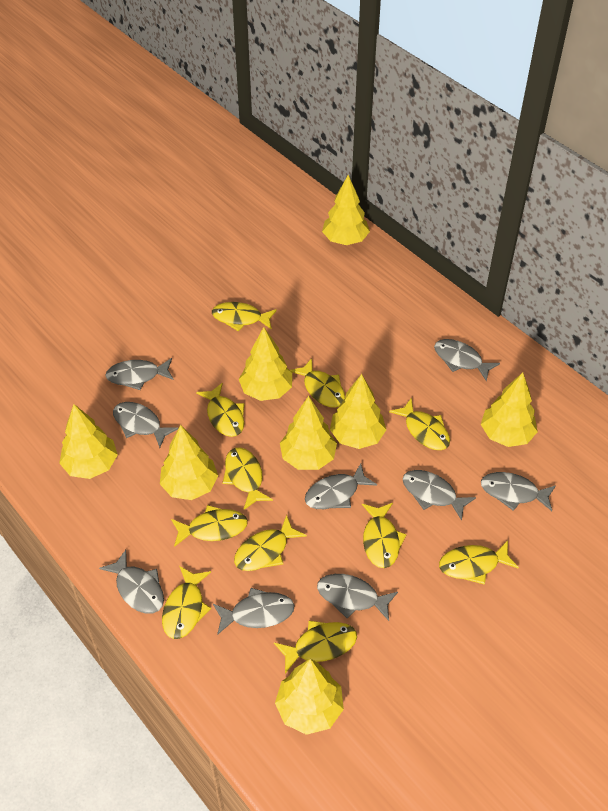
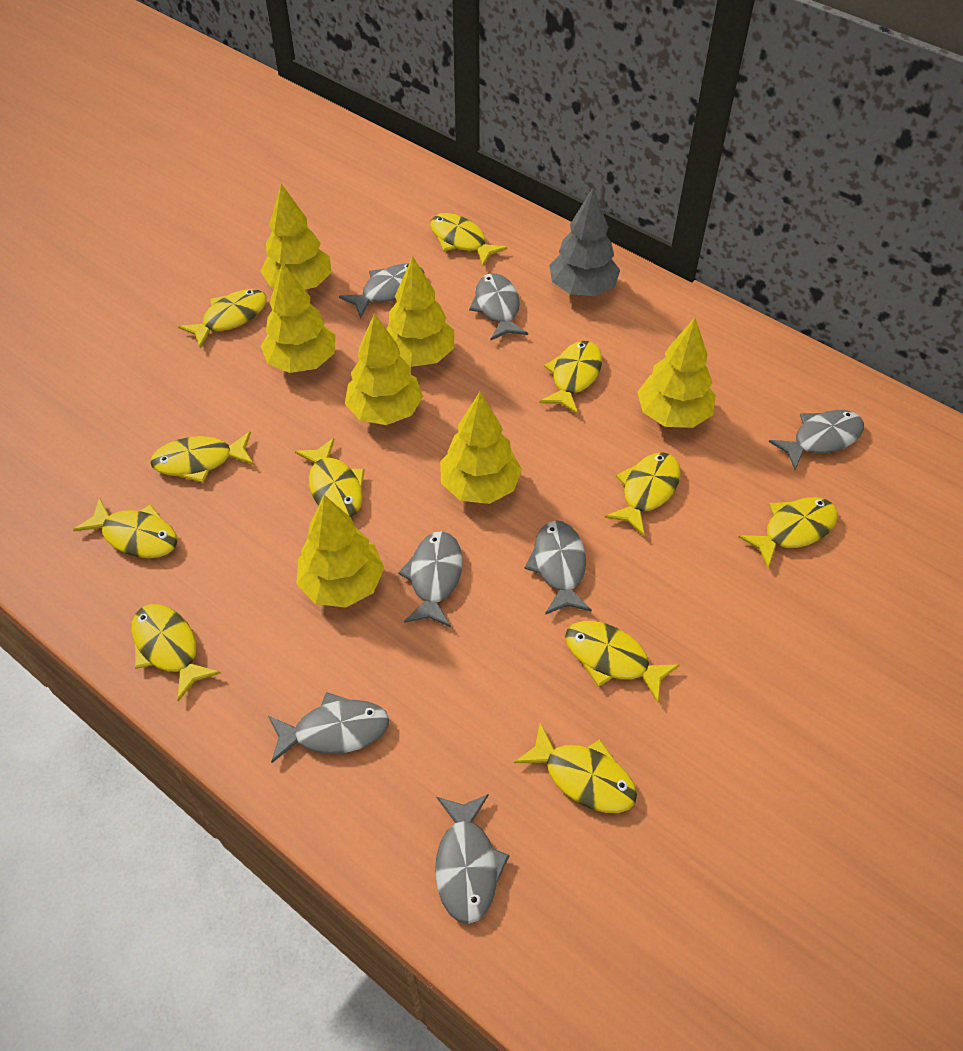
grey fish: 9 -> 7
grey tree: 0 -> 1
yellow tree: 8 -> 7

